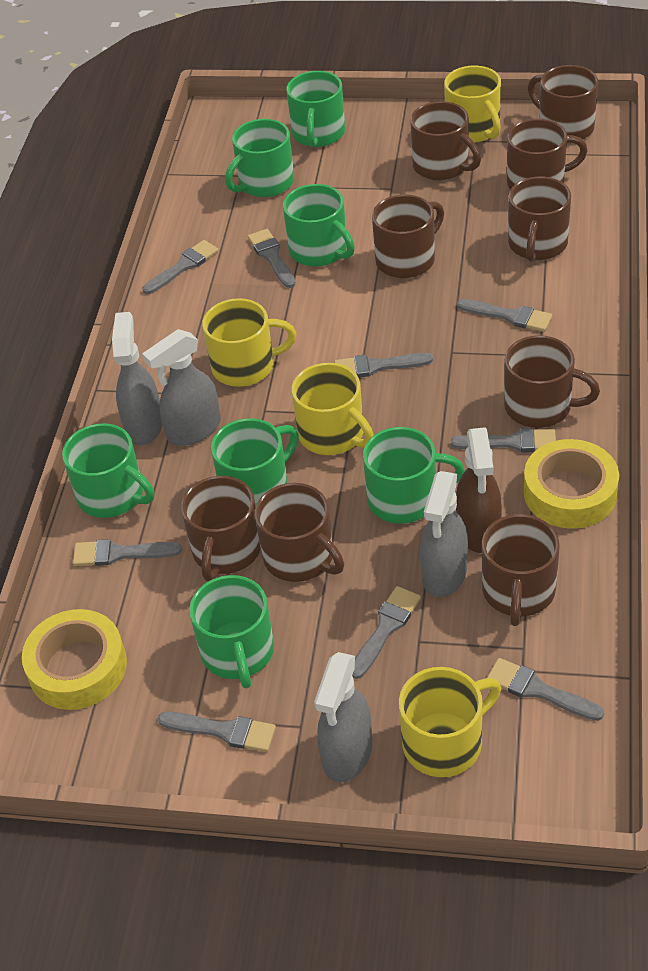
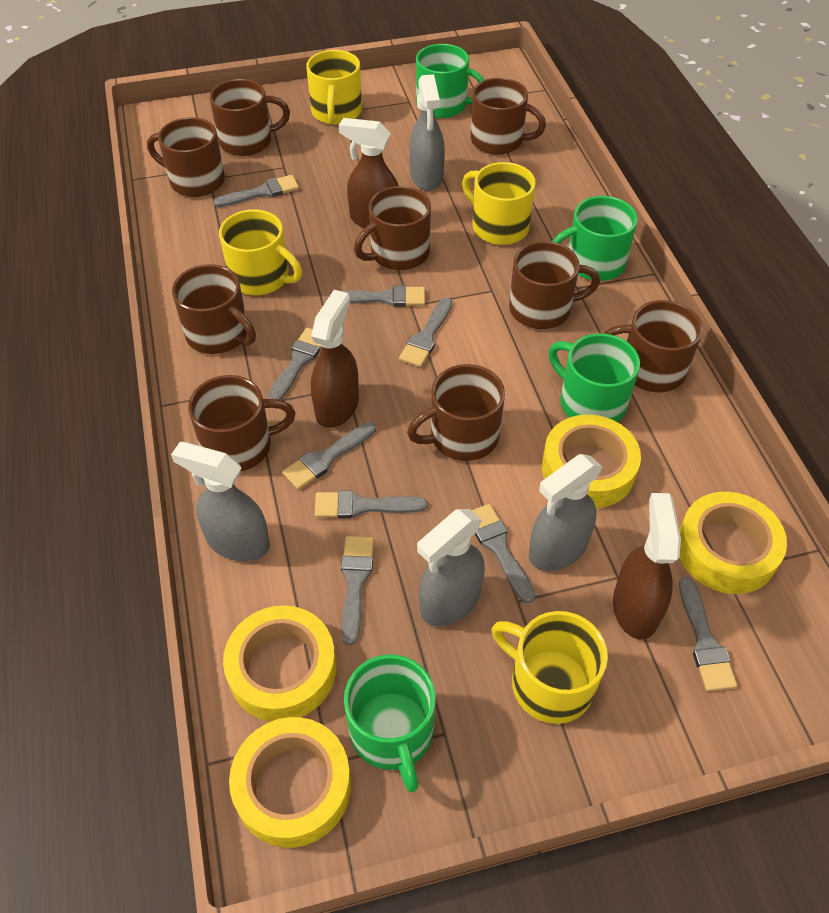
brown spray bottle: 1 -> 3
green mug: 7 -> 4
yellow tape: 2 -> 4

